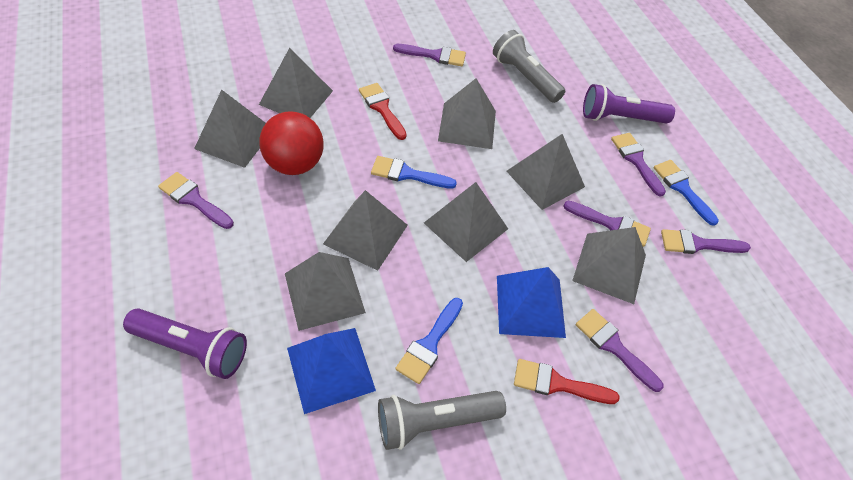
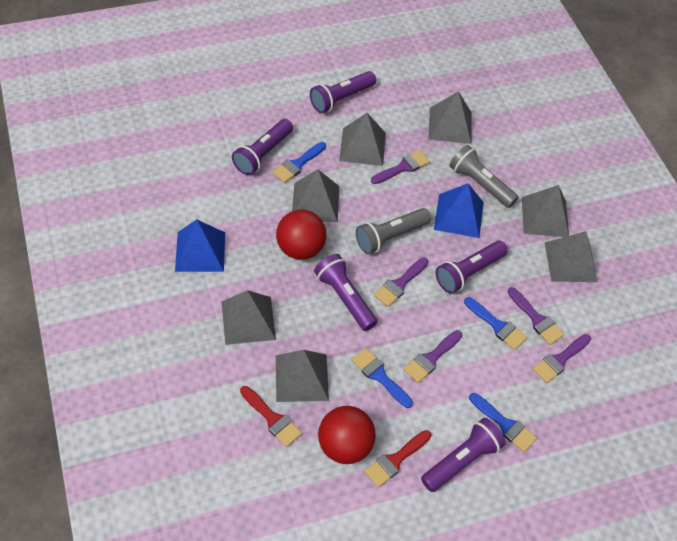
blue brush: 3 -> 4
grey pyramid: 8 -> 7
purple brush: 6 -> 5
purple flashlight: 2 -> 5
red ball: 1 -> 2

